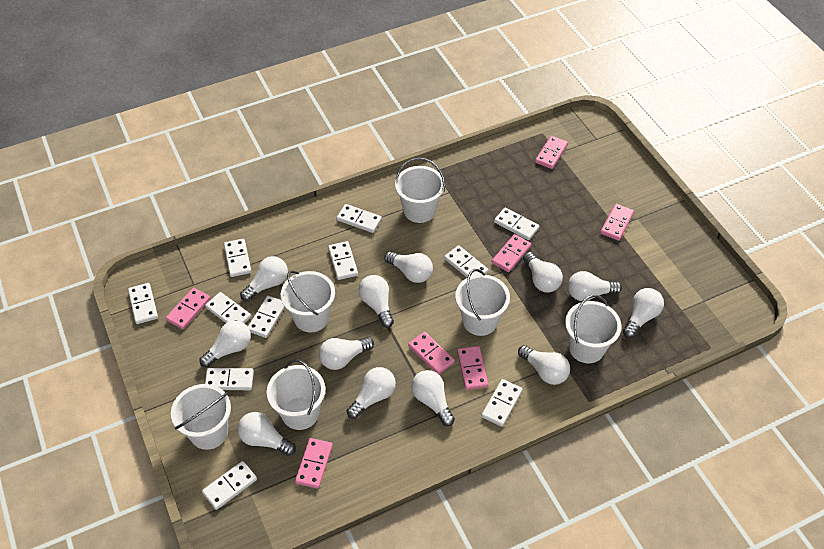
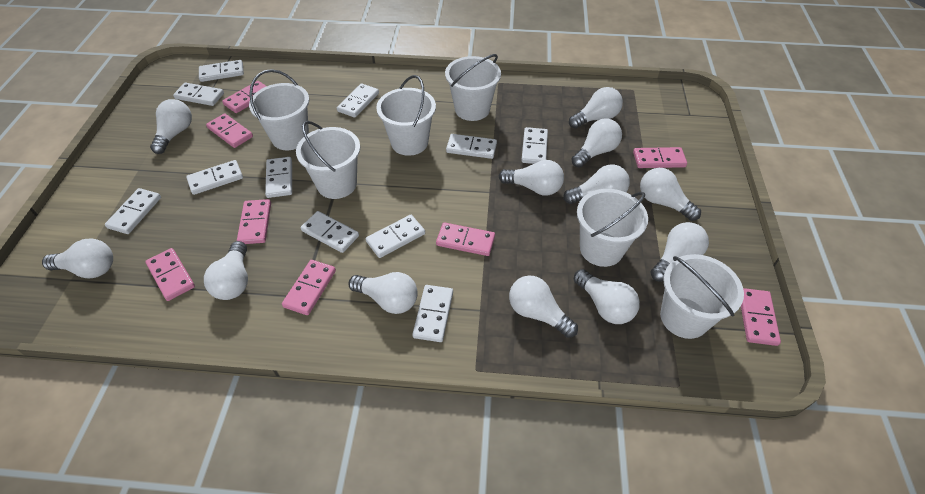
pink domino: 7 -> 8

